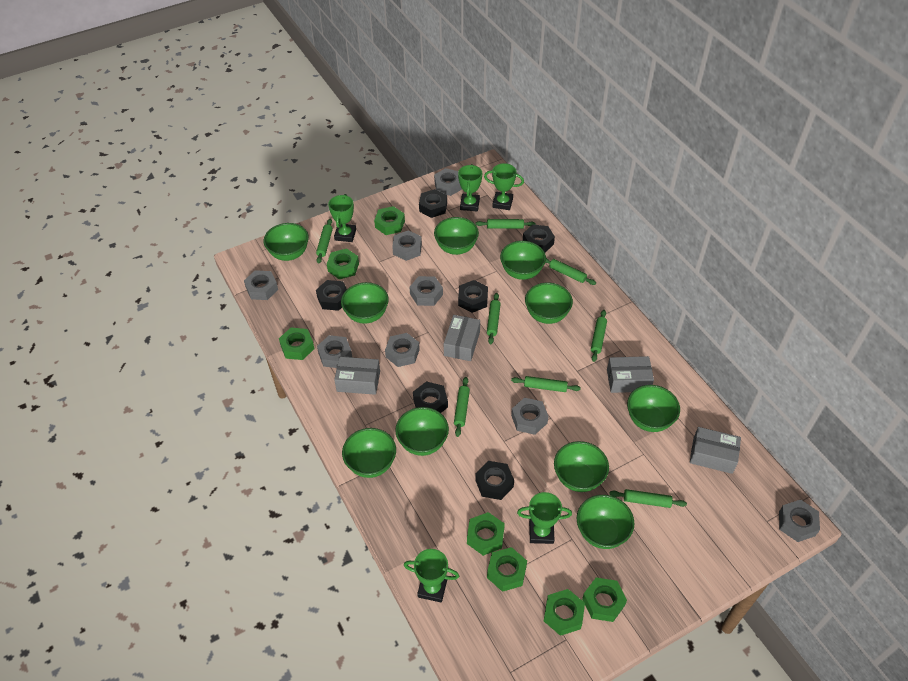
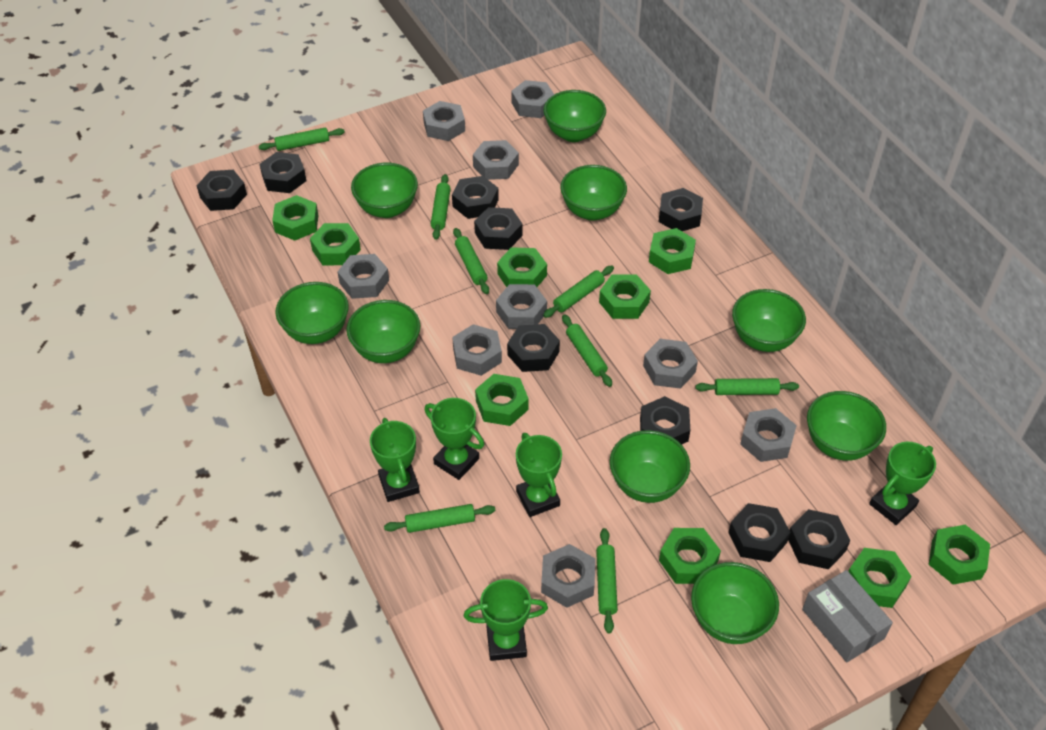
black nut: 6 -> 9
green bowl: 10 -> 9
green nut: 7 -> 9
grey box: 4 -> 1
grey nut: 8 -> 9

